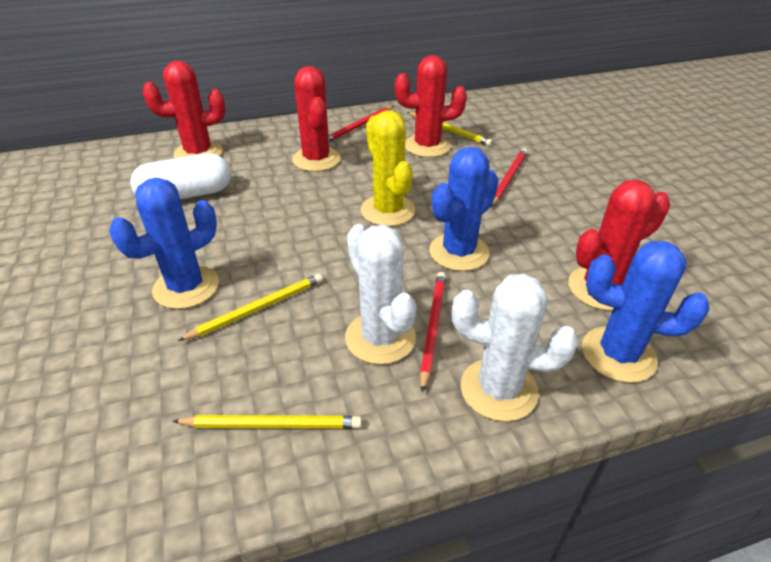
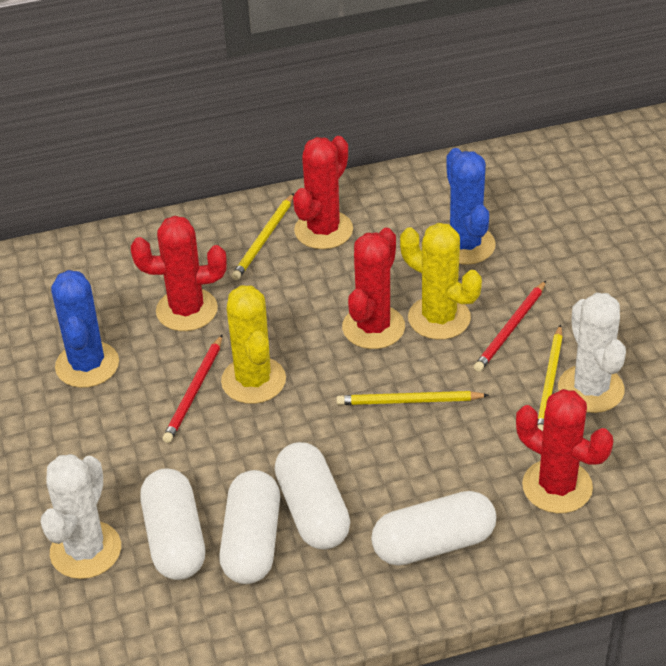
blue cactus: 3 -> 2
red pencil: 3 -> 2
white capsule: 1 -> 4
yellow cactus: 1 -> 2

